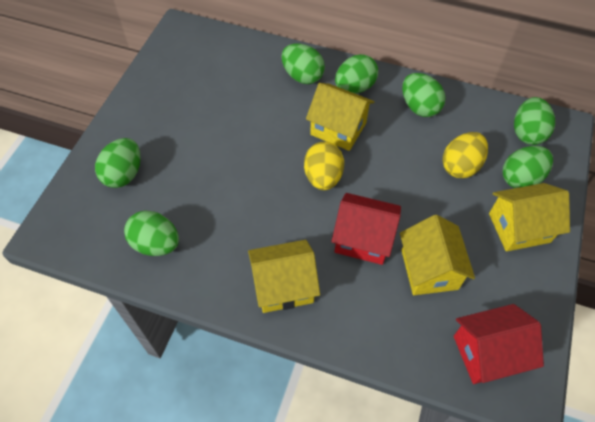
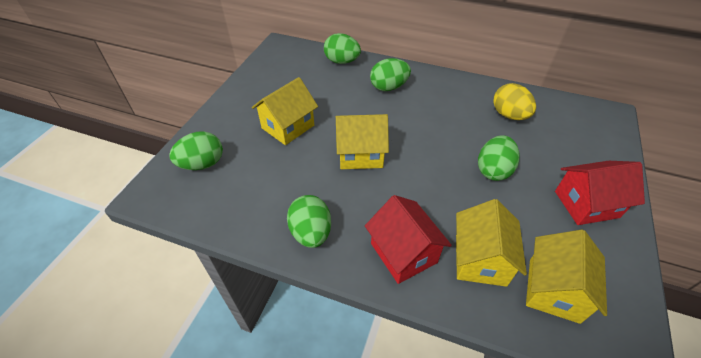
green egg: 7 -> 5
yellow egg: 2 -> 1

